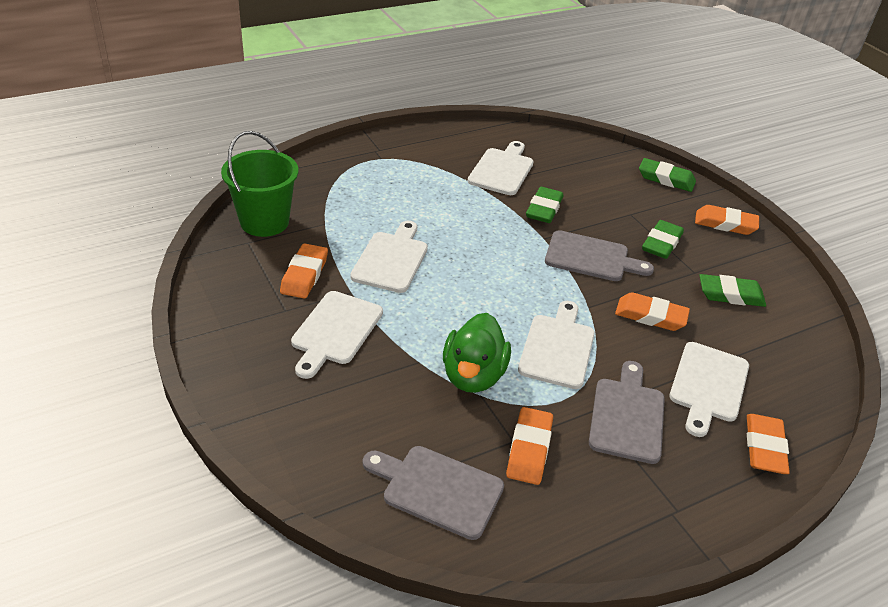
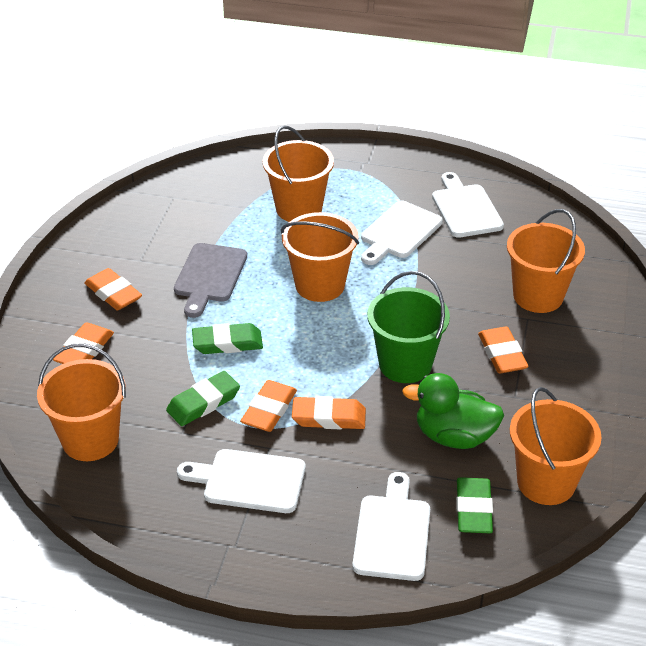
green eraser: 4 -> 3
grey cutting board: 3 -> 1
orange bucket: 0 -> 5
white cutting board: 5 -> 4

